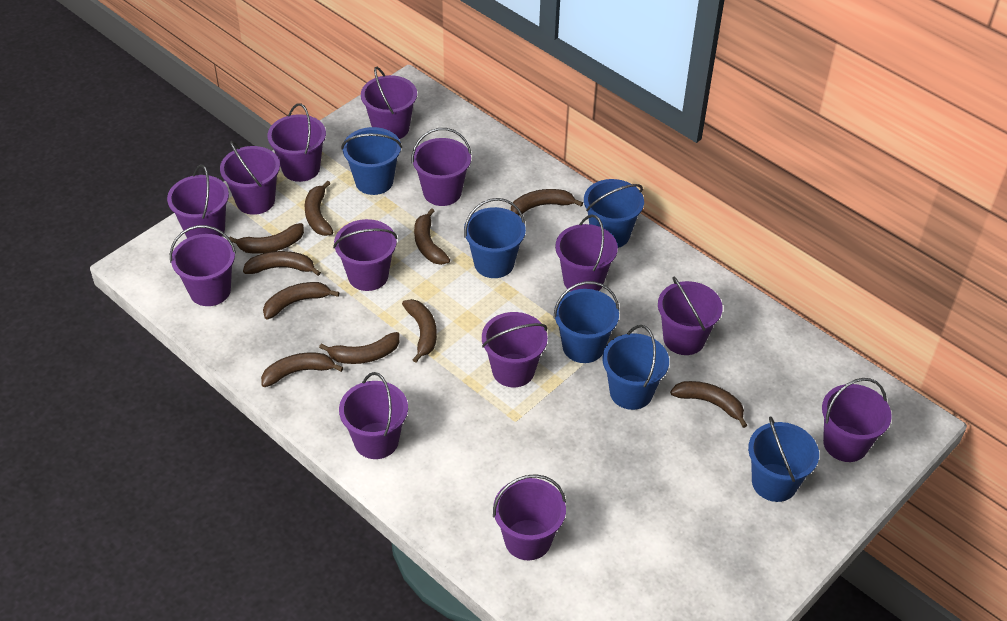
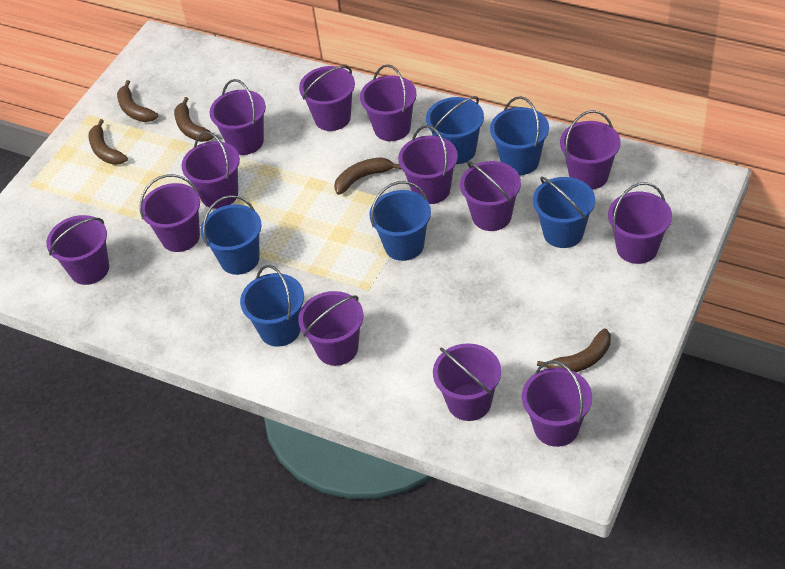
brown banana: 10 -> 5

